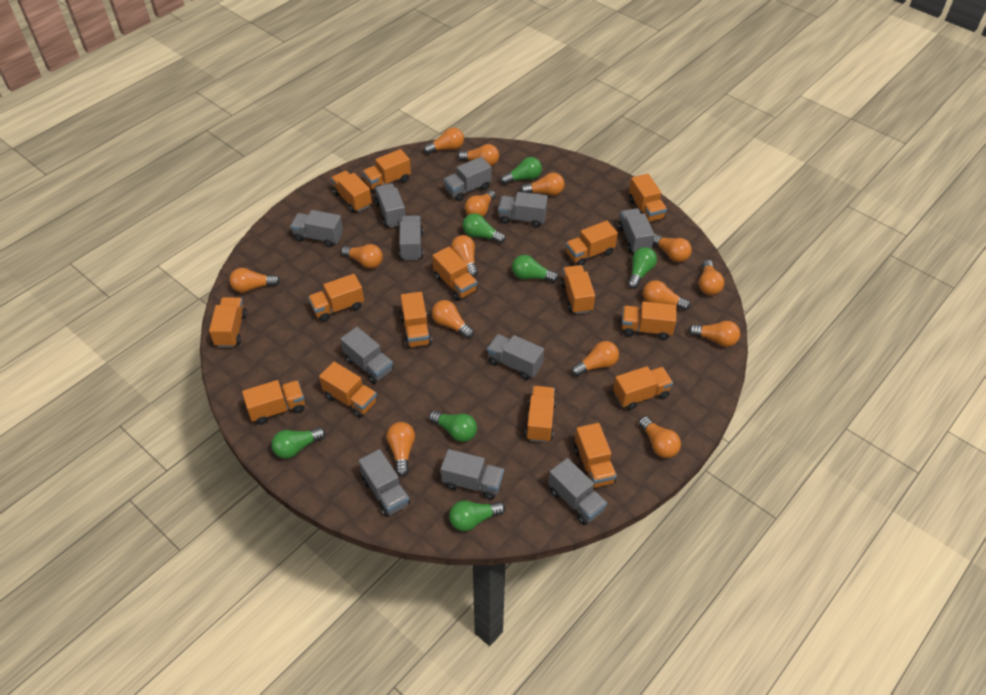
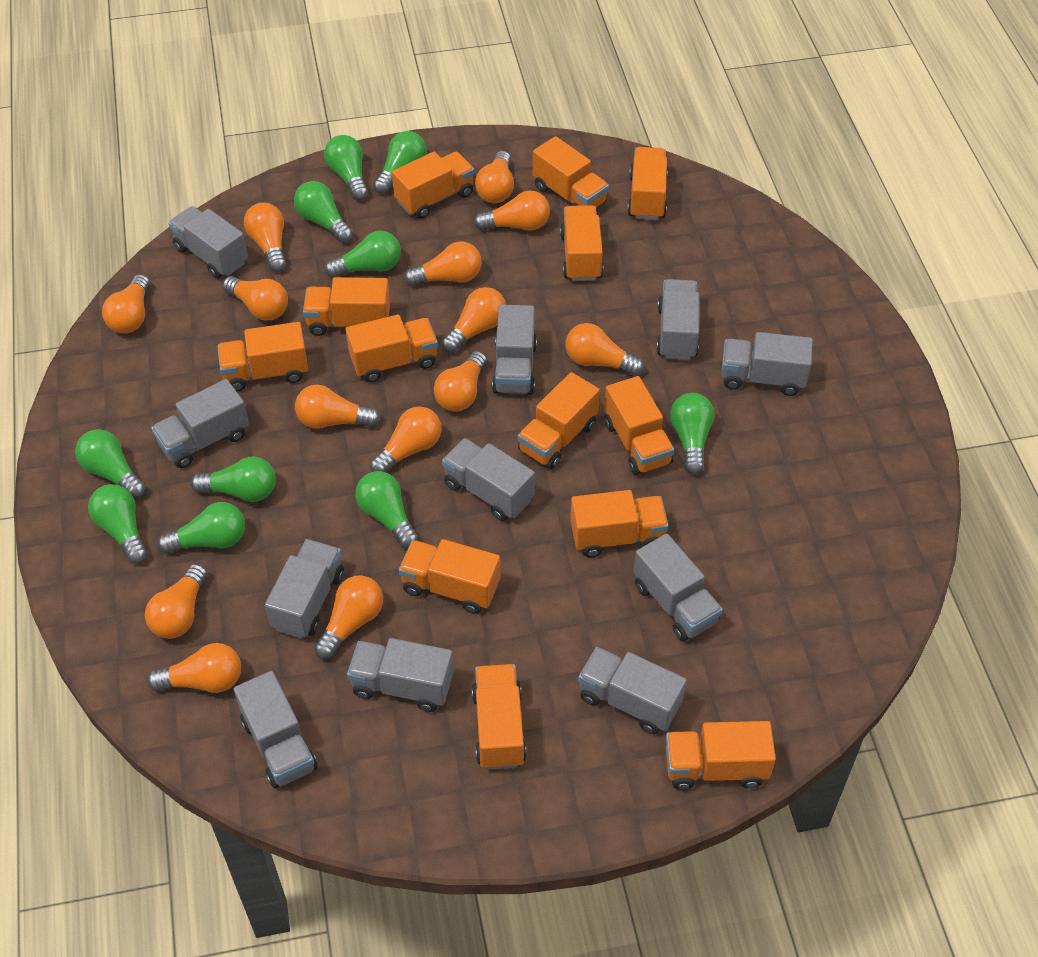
green light bulb: 7 -> 10
orange light bulb: 15 -> 14
orange truck: 15 -> 13

